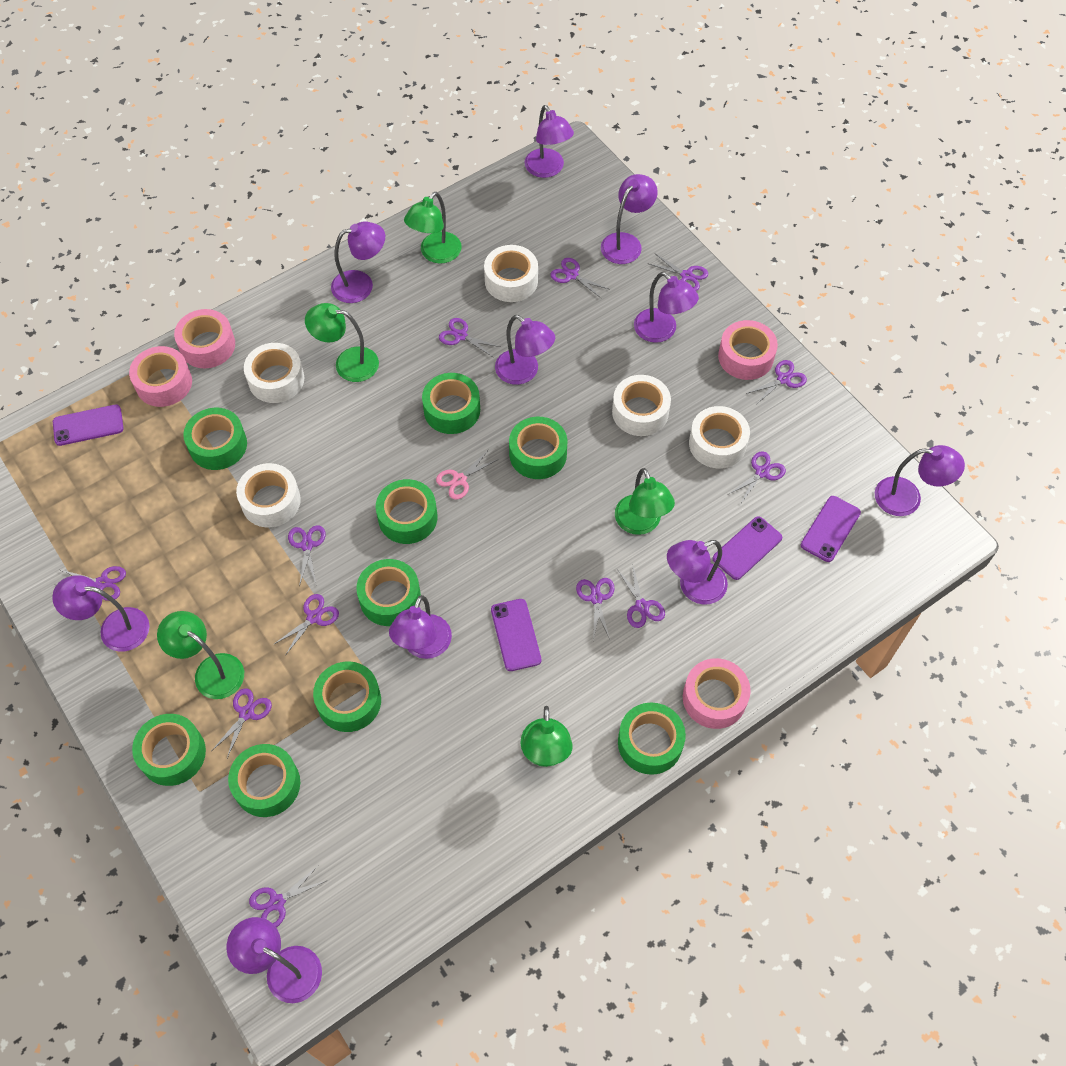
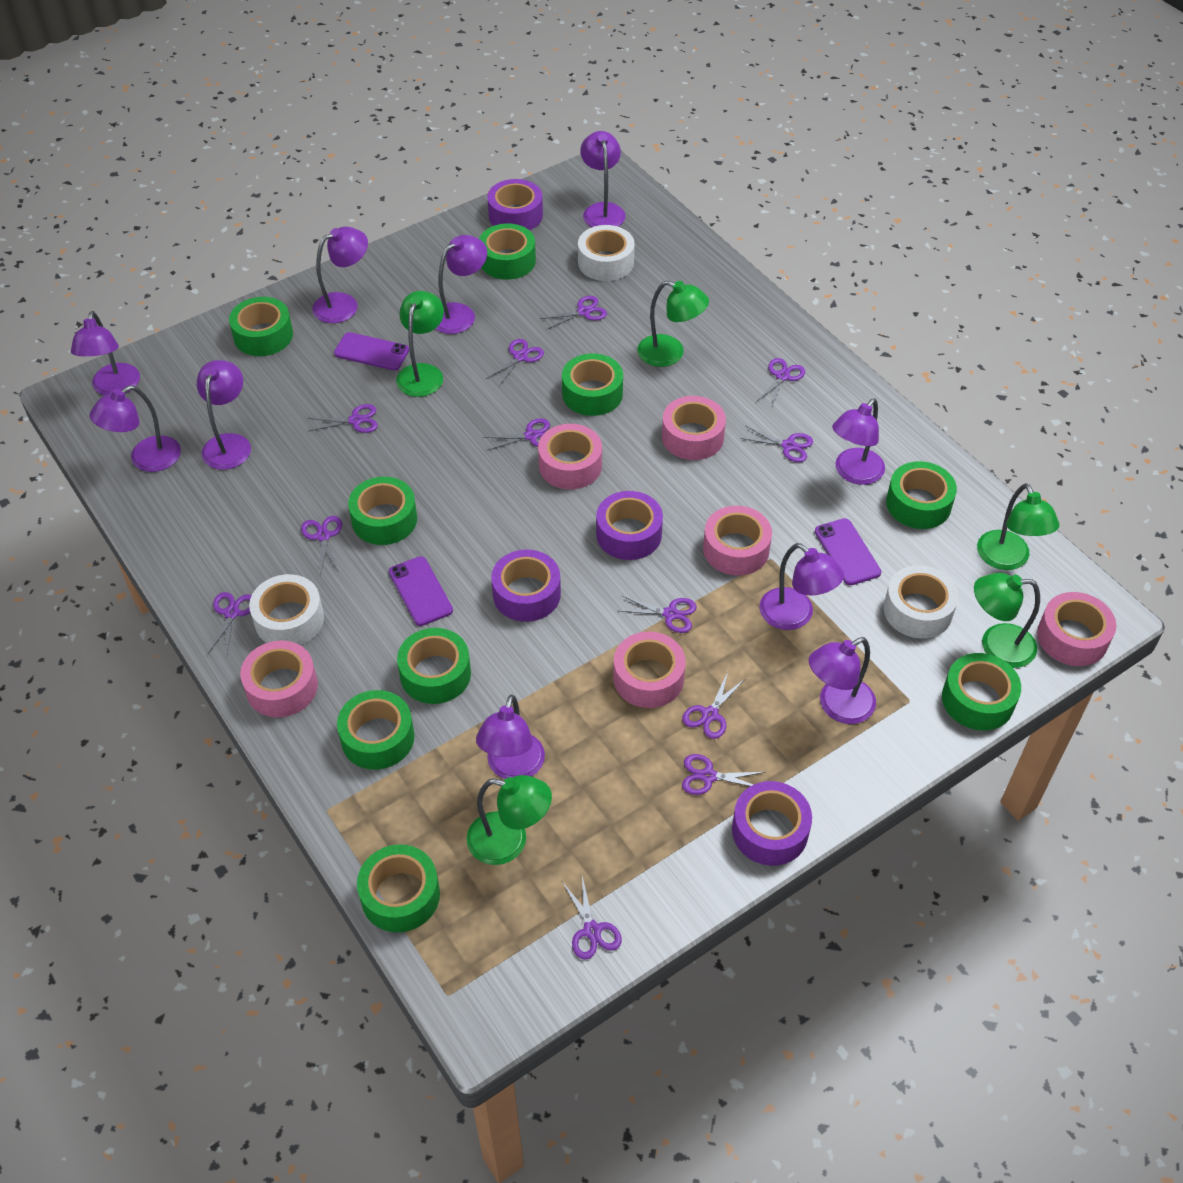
pink scissors: 1 -> 0
pink tape: 4 -> 6
purple phone: 4 -> 3
purple tape: 0 -> 4
white tape: 5 -> 3

